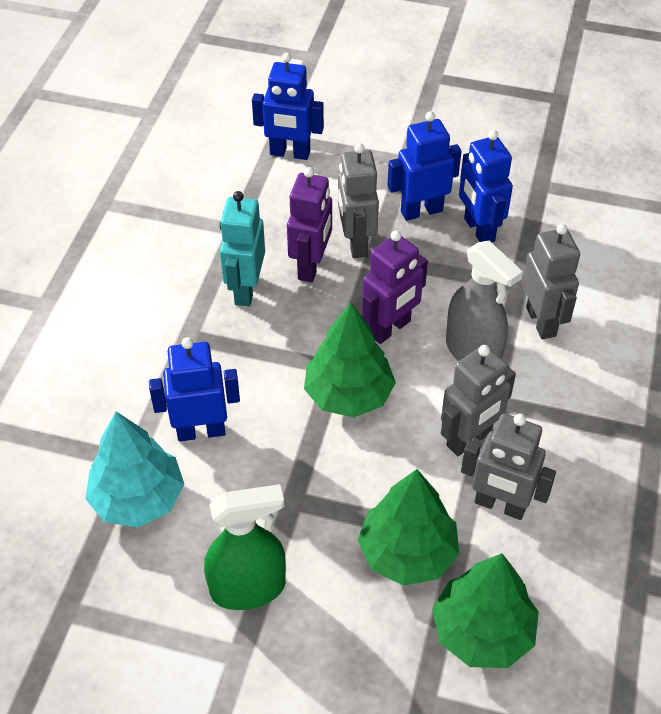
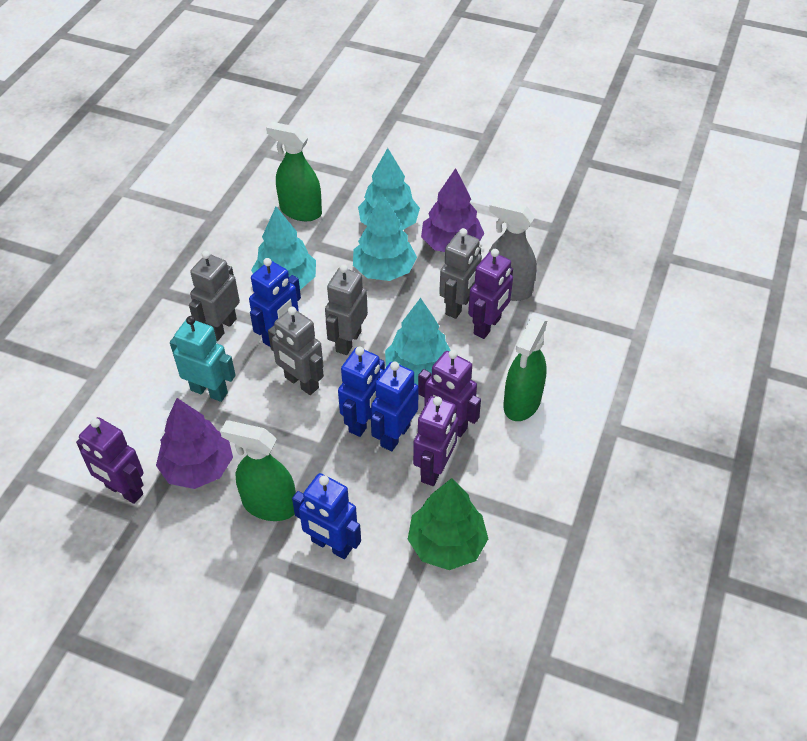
green spray bottle: 1 -> 3
green tree: 3 -> 1
purple robot: 2 -> 4
purple tree: 0 -> 2
turquoise tree: 1 -> 4

